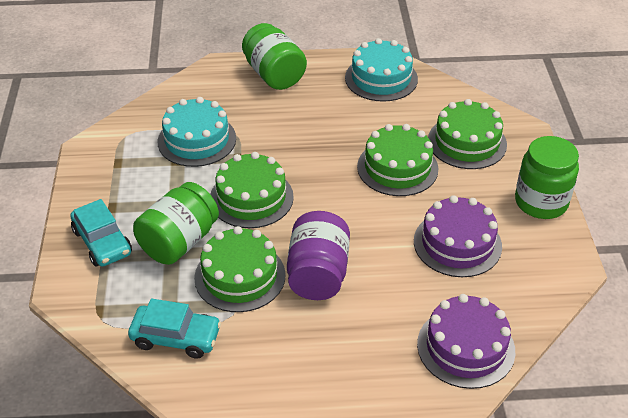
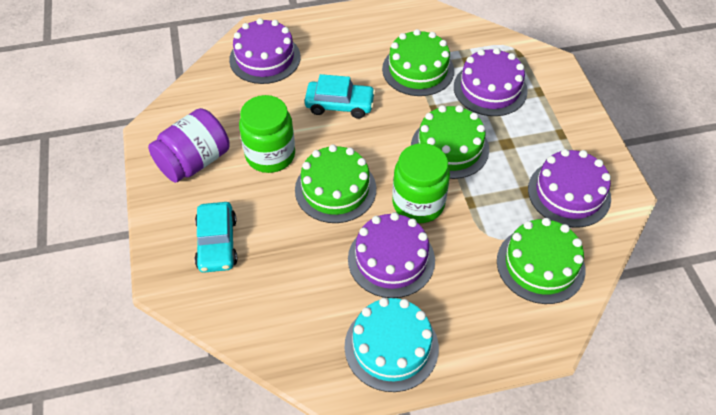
green jar: 3 -> 2
purple cake: 2 -> 4
turquoise cake: 2 -> 1

